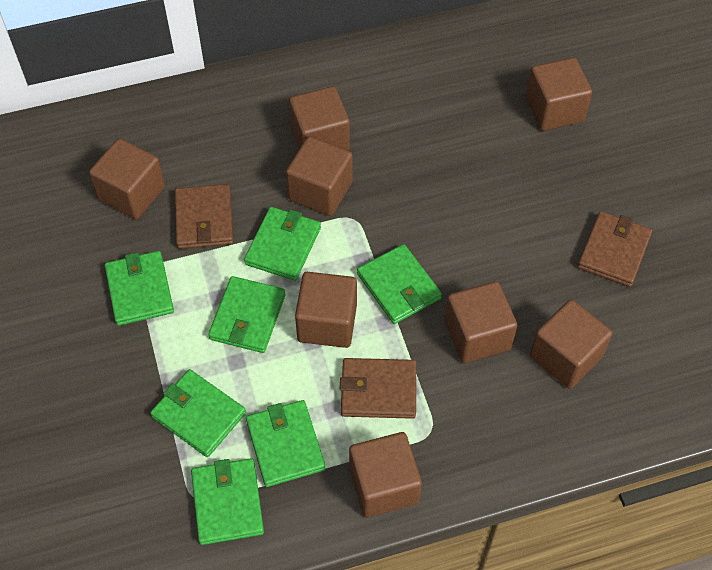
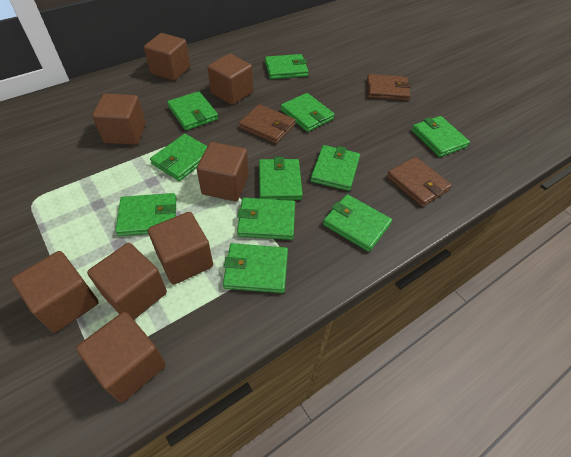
green wallet: 7 -> 11

